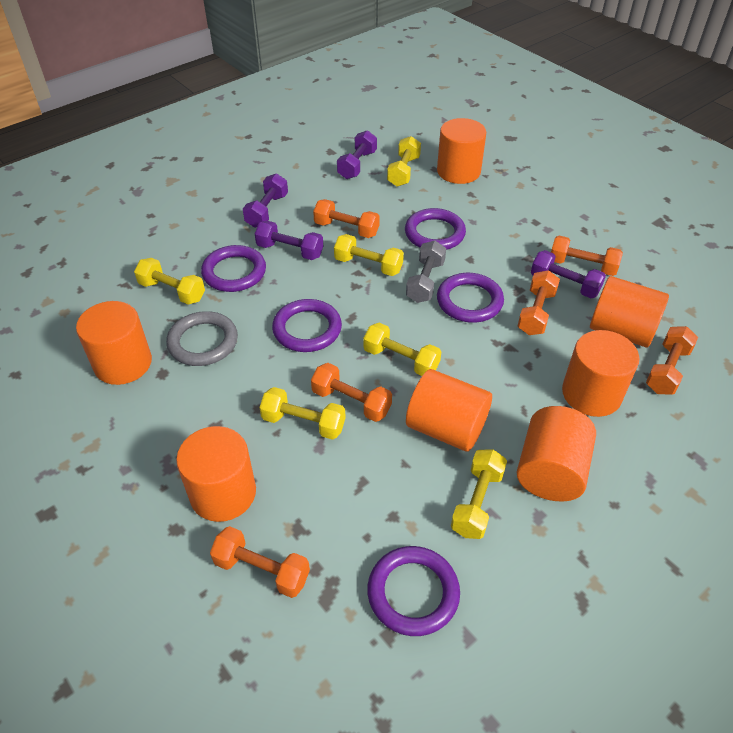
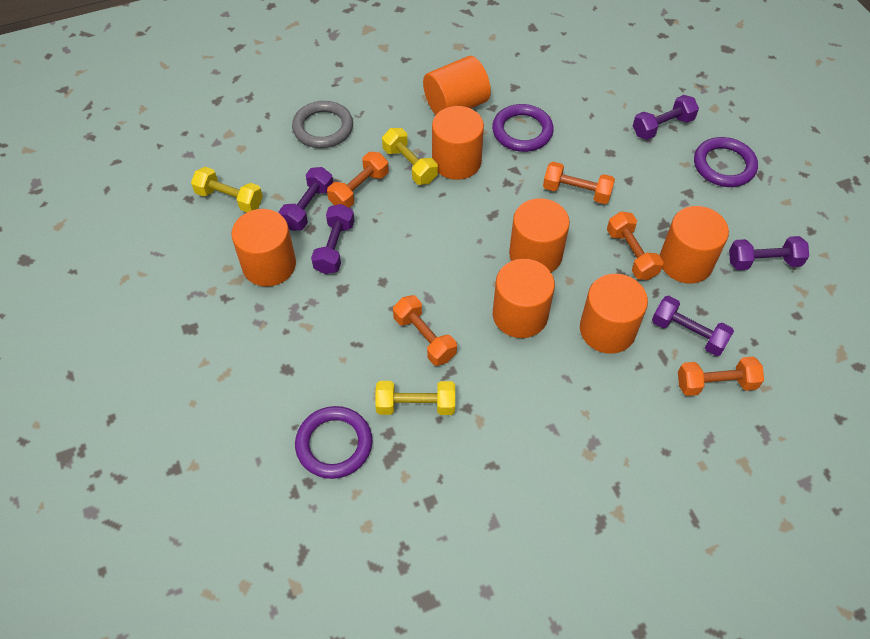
grey dumbbell: 1 -> 0
orange dumbbell: 6 -> 5
purple dumbbell: 4 -> 5
purple ring: 5 -> 3
yellow dumbbell: 6 -> 3

